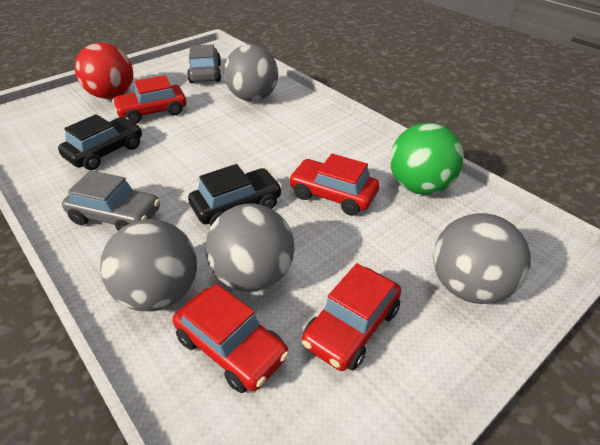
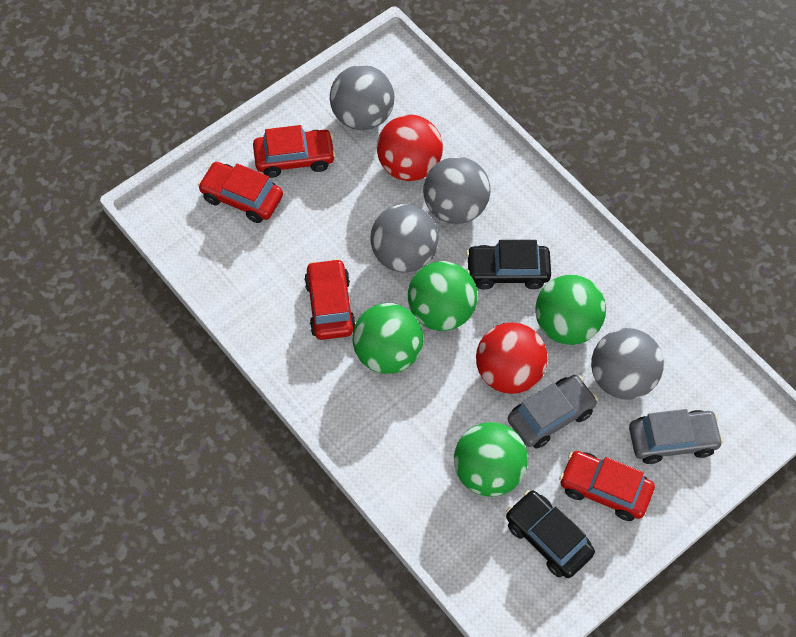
green ball: 1 -> 4
red ball: 1 -> 2

